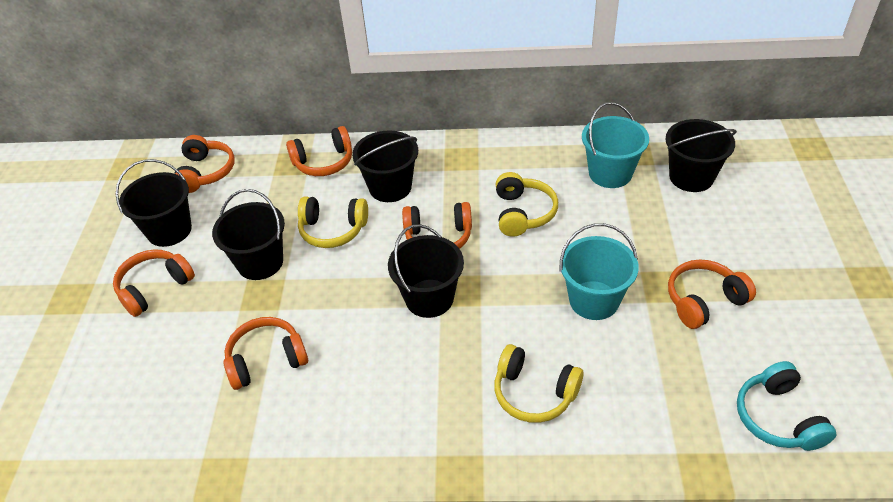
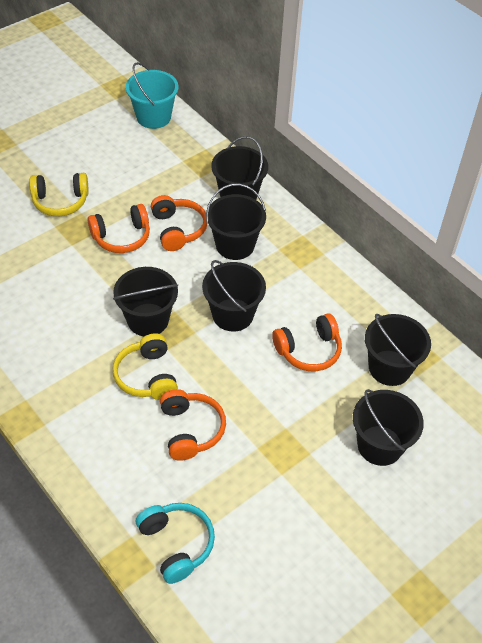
black bucket: 5 -> 6
orange headphones: 6 -> 4
turquoise bucket: 2 -> 1
yellow headphones: 3 -> 2

